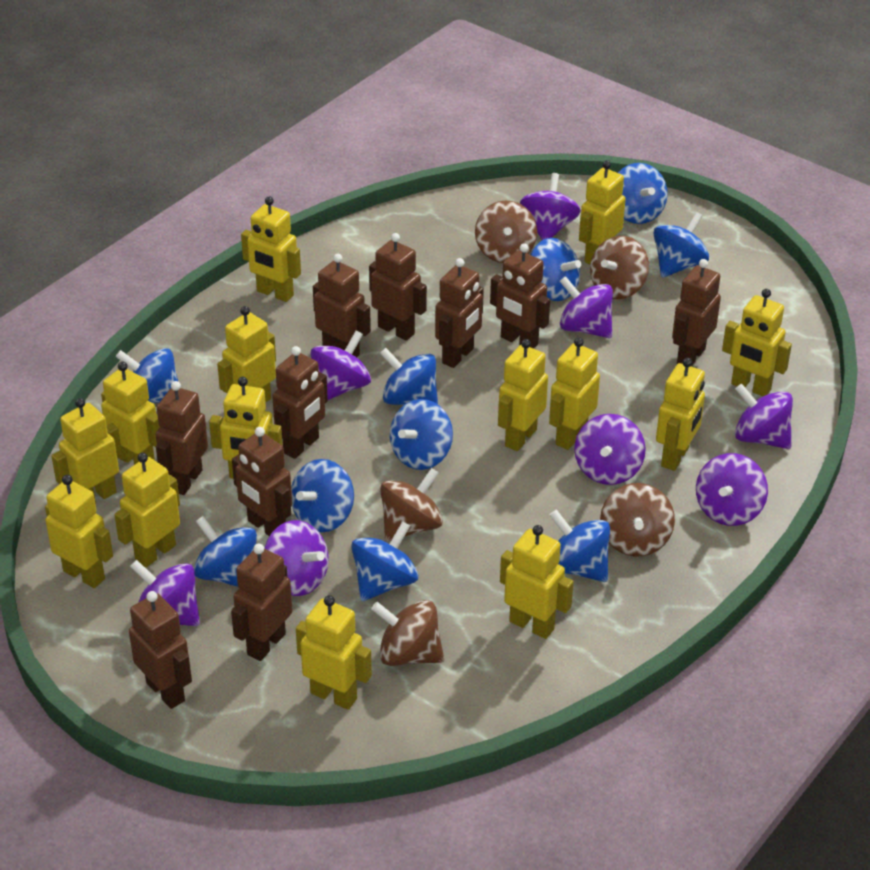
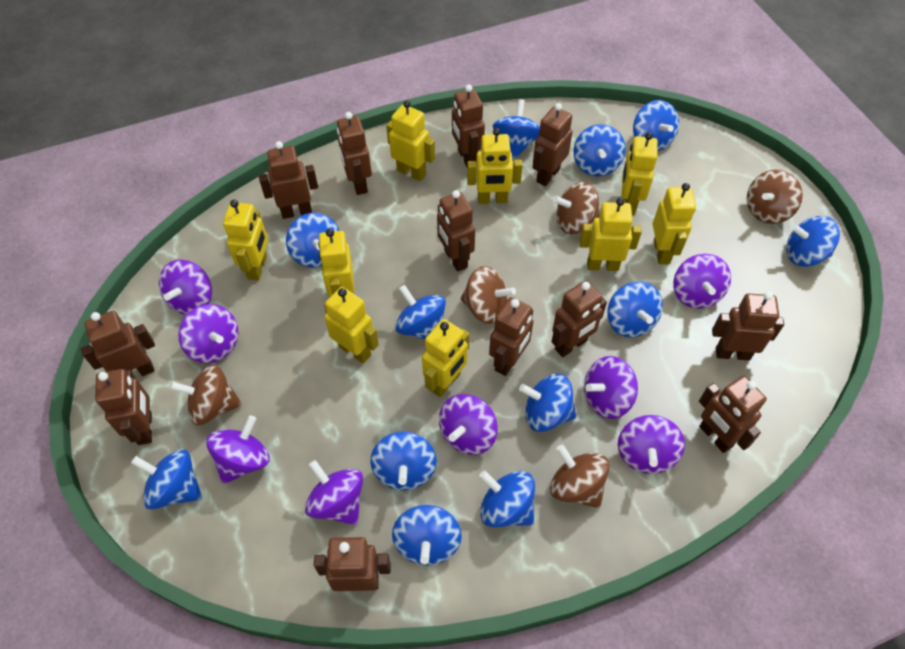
blue spinning top: 10 -> 12
brown robot: 10 -> 12
yellow robot: 14 -> 9

